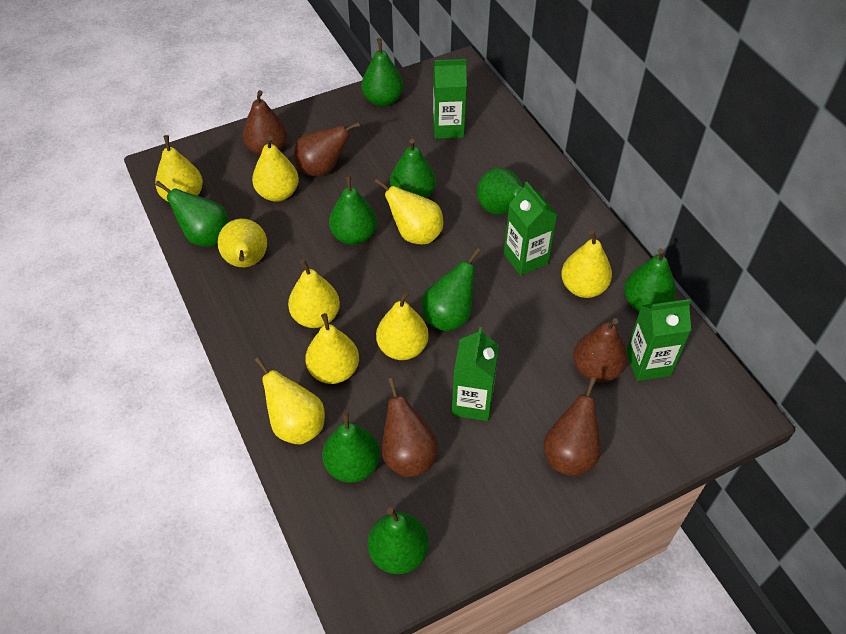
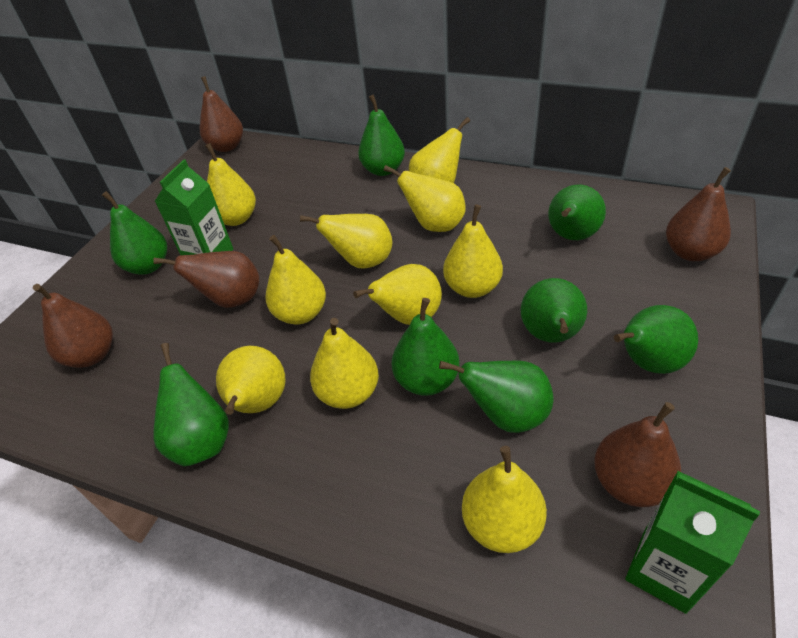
green carton: 4 -> 2
green pear: 9 -> 8
yellow pear: 9 -> 10

